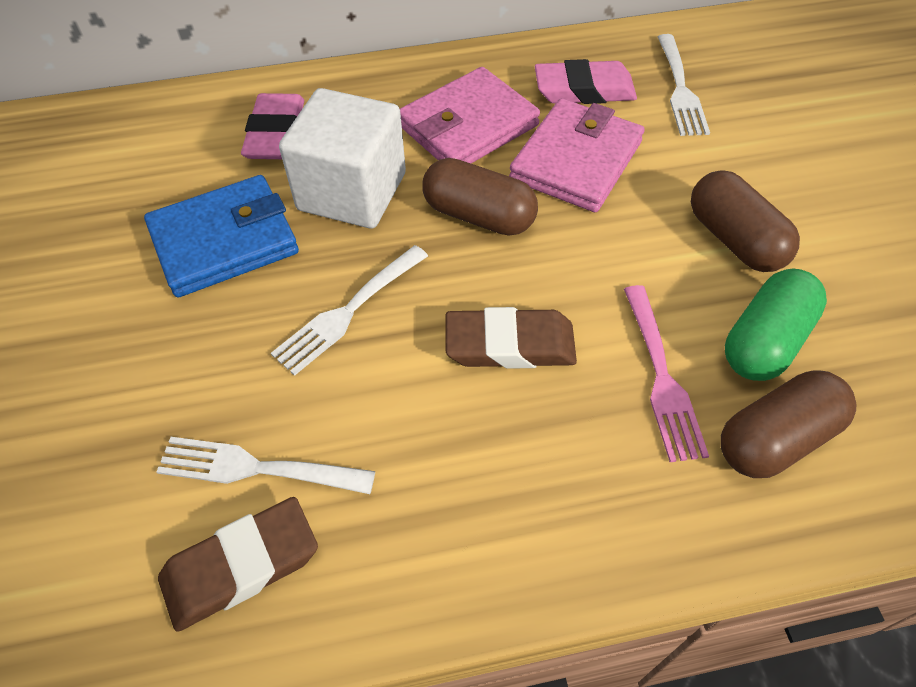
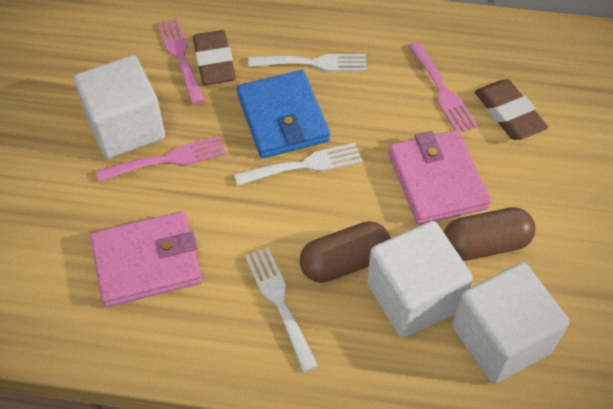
brown capsule: 3 -> 2
green capsule: 1 -> 0
pink eraser: 2 -> 0
pink fork: 1 -> 3
white cube: 1 -> 3

